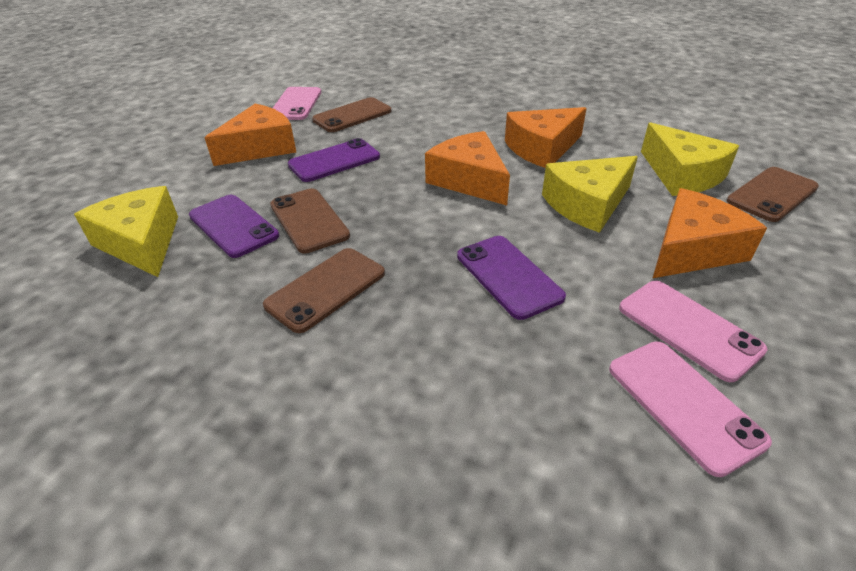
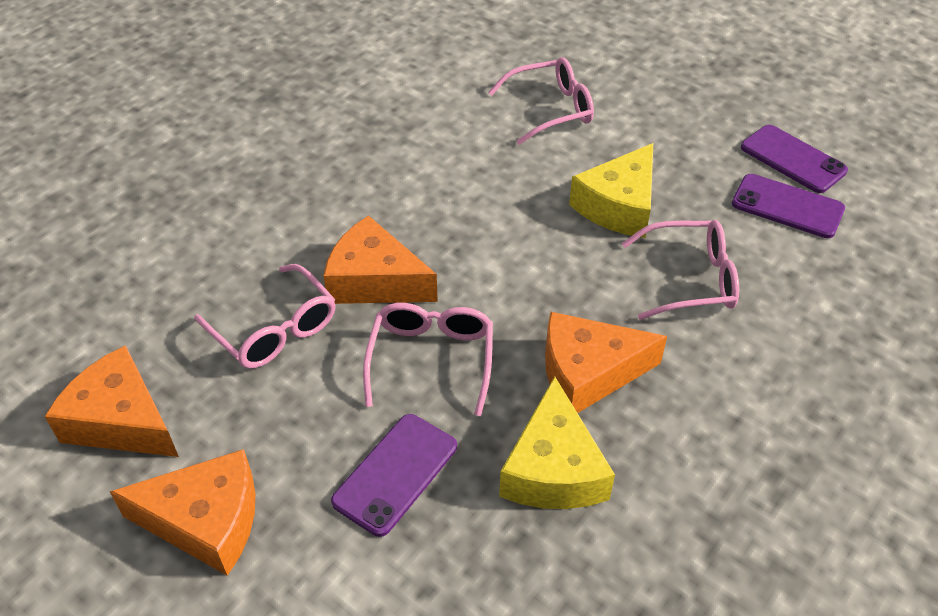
brown phone: 4 -> 0
pink glasses: 0 -> 4
pink phone: 3 -> 0
yellow cheese: 3 -> 2

